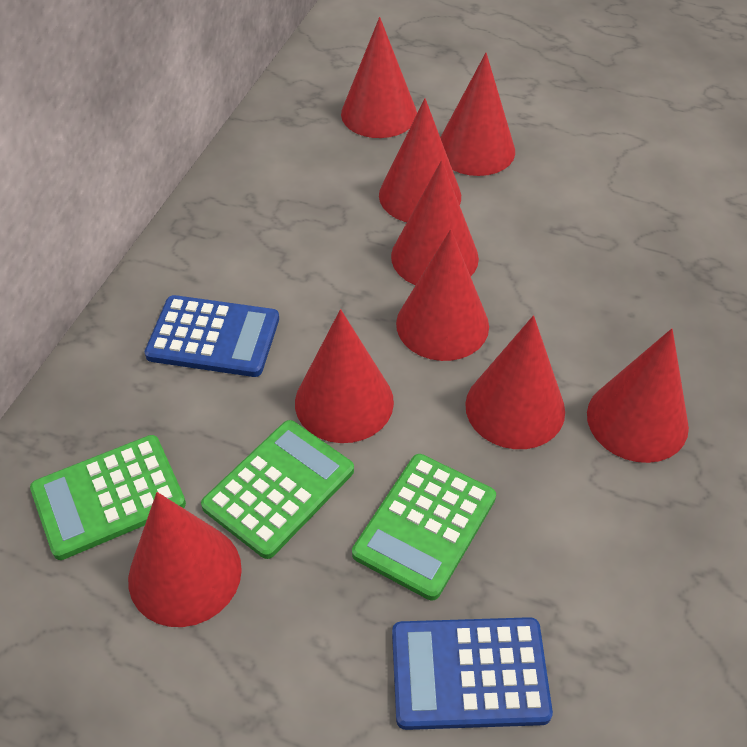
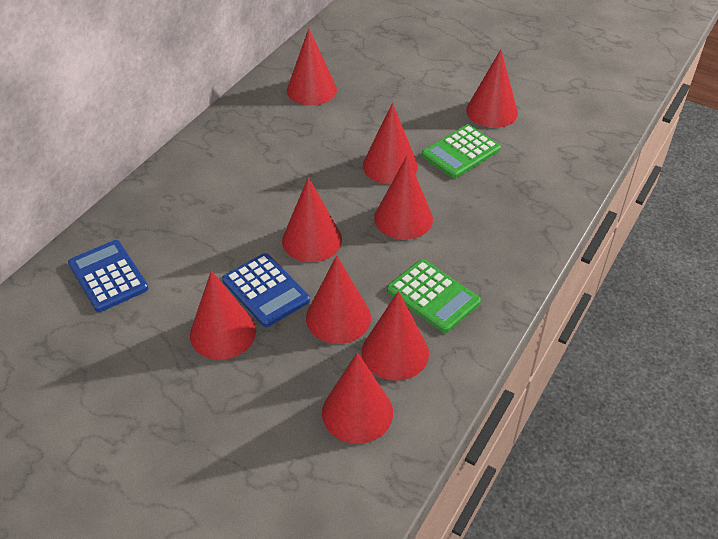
green calculator: 3 -> 2

